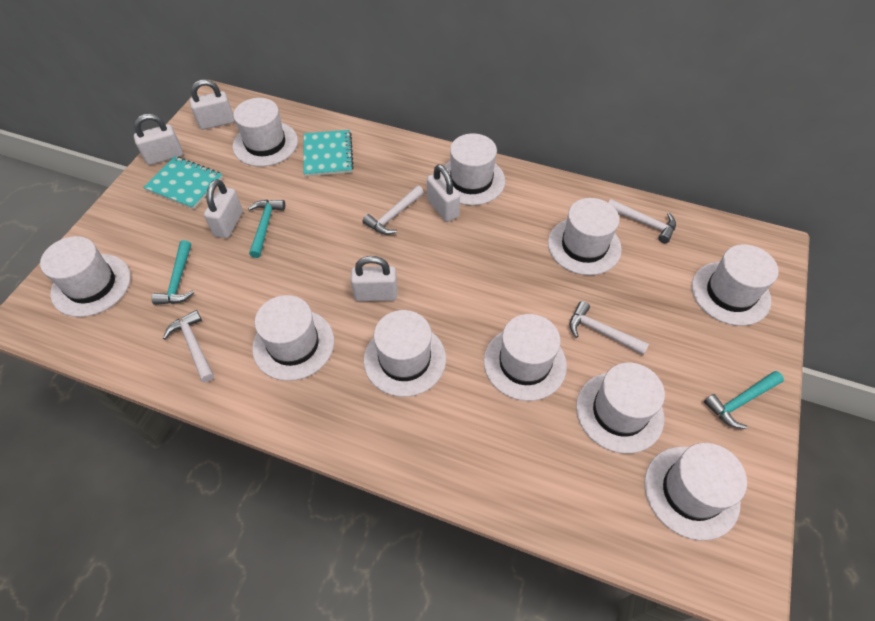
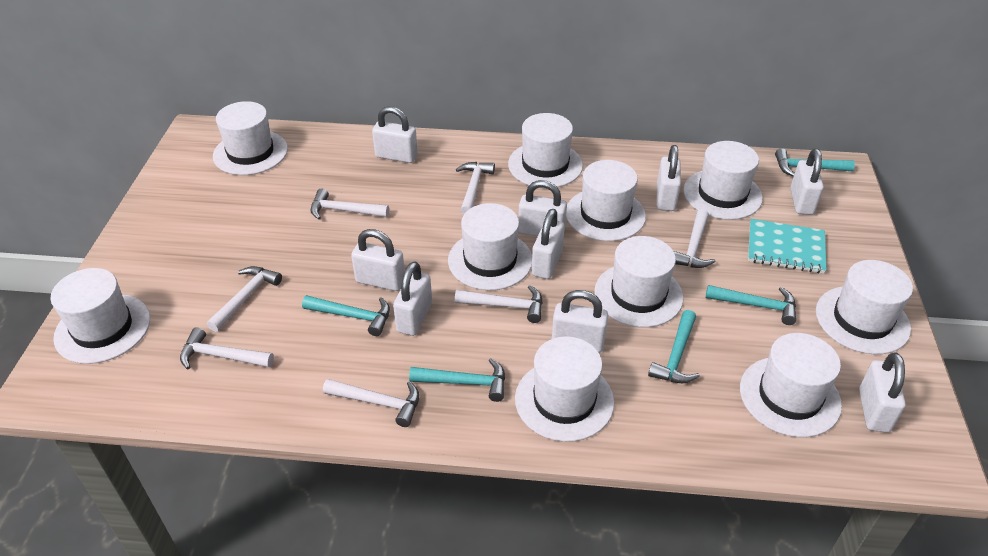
turquoise hammer: 3 -> 5
turquoise notebook: 2 -> 1
white hammer: 4 -> 7
white padlock: 5 -> 9

